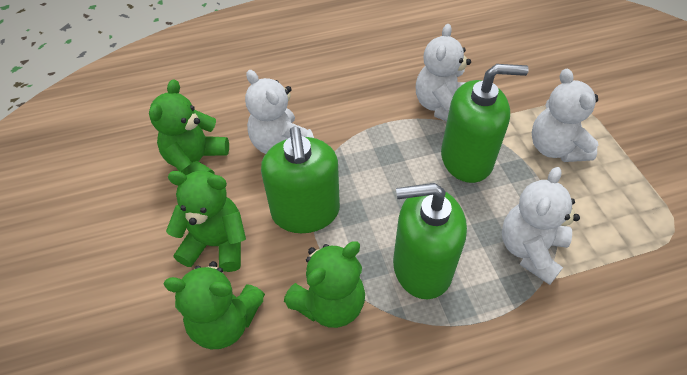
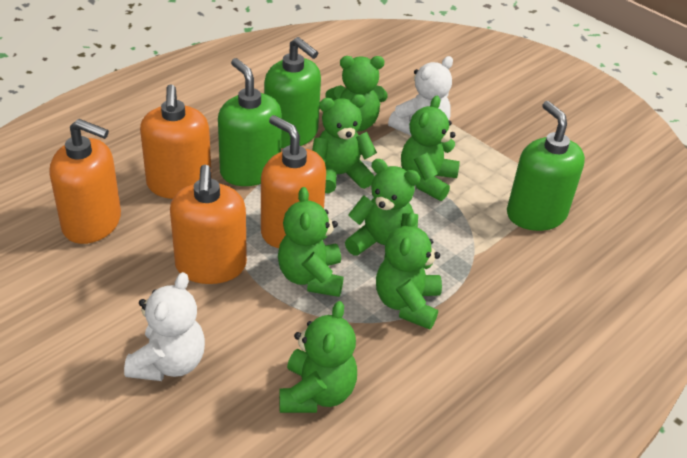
green teddy bear: 4 -> 7
orange soap dispenser: 0 -> 4
white teddy bear: 4 -> 2

